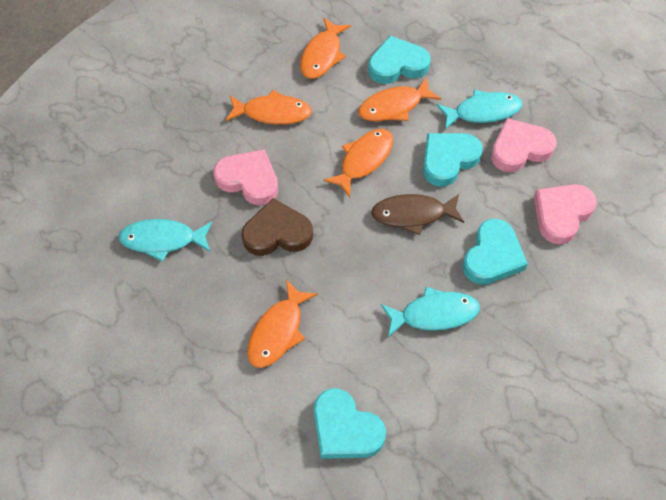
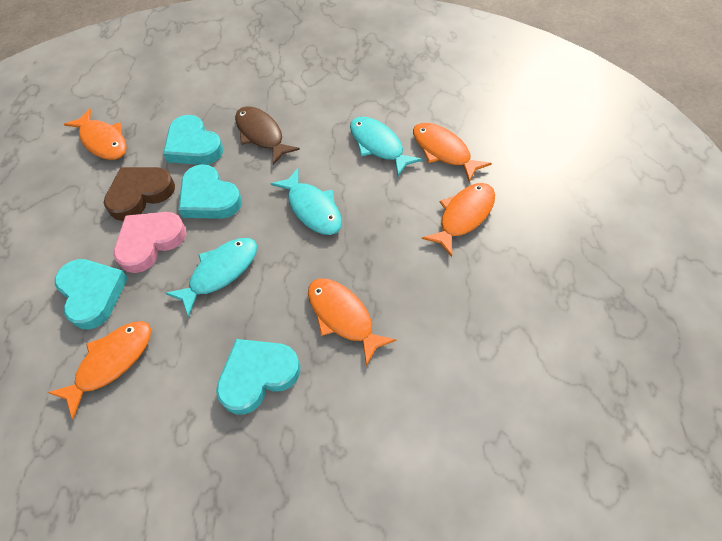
pink heart: 3 -> 1

